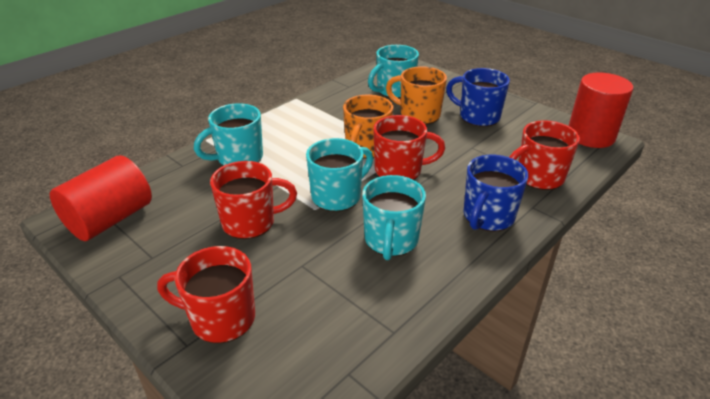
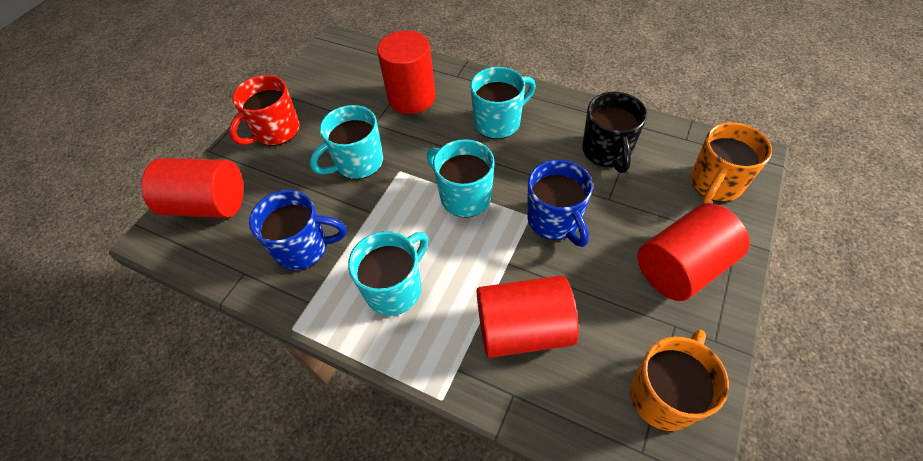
black mug: 0 -> 1
red cylinder: 2 -> 4
red mug: 4 -> 1

